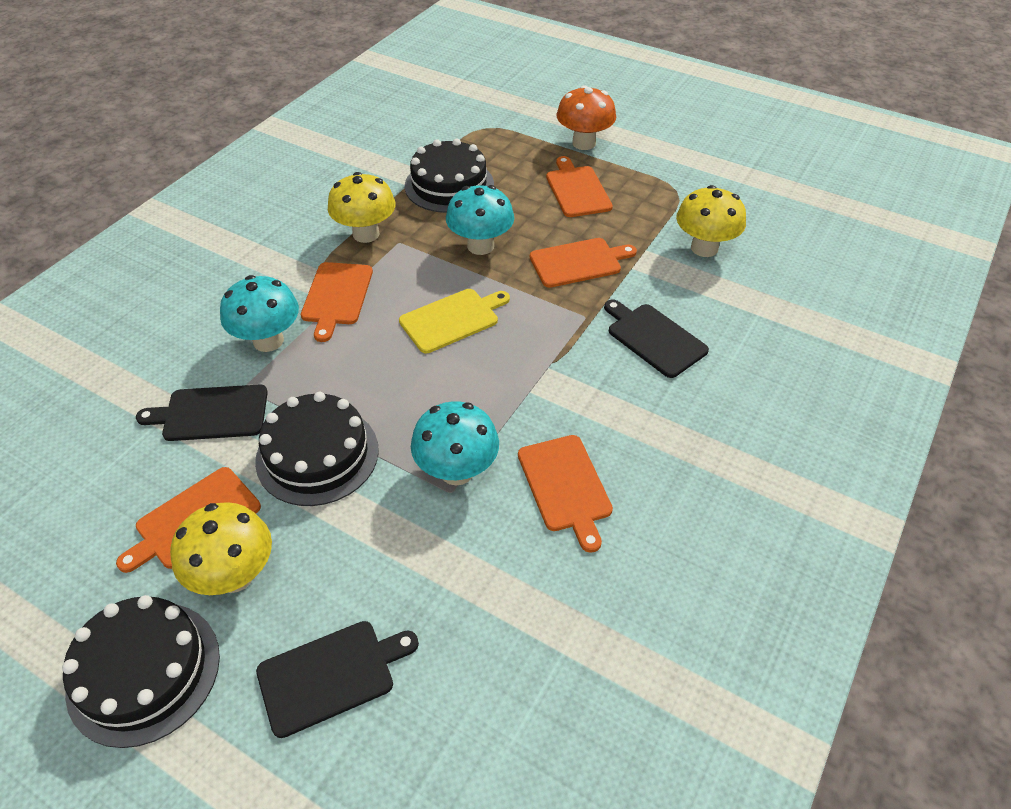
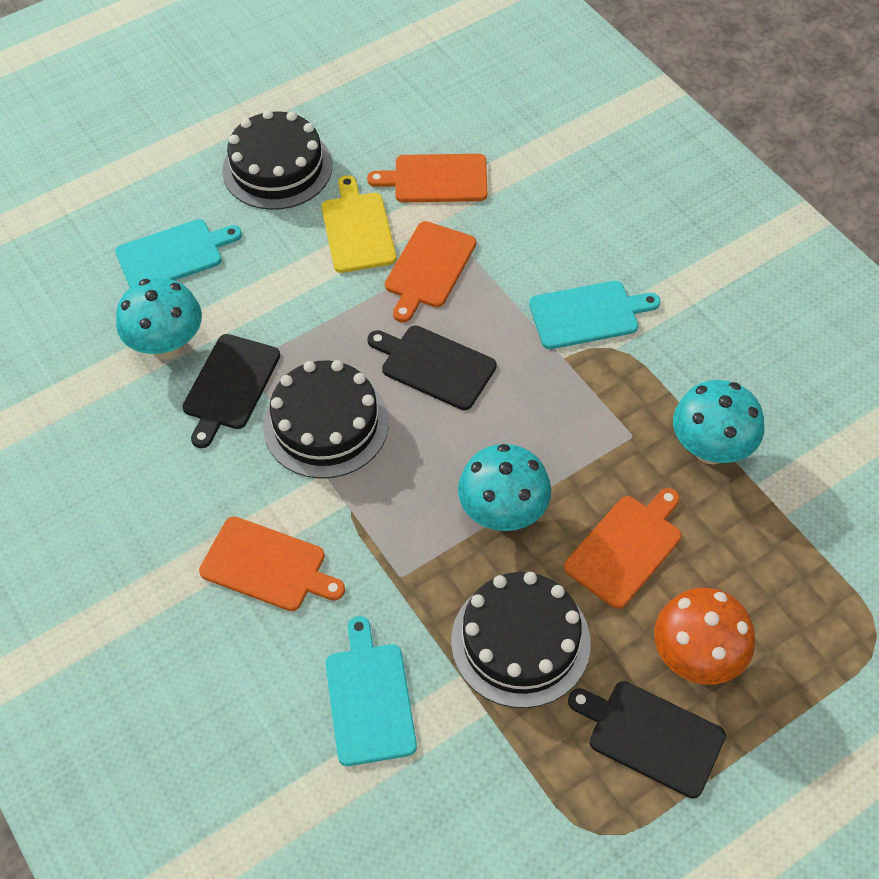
orange cutting board: 5 -> 4
turquoise cutting board: 0 -> 3
yellow mushroom: 3 -> 0

